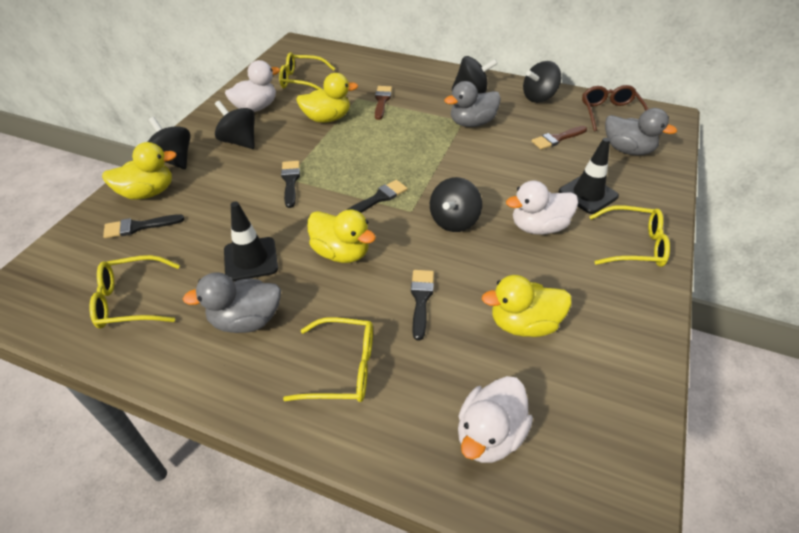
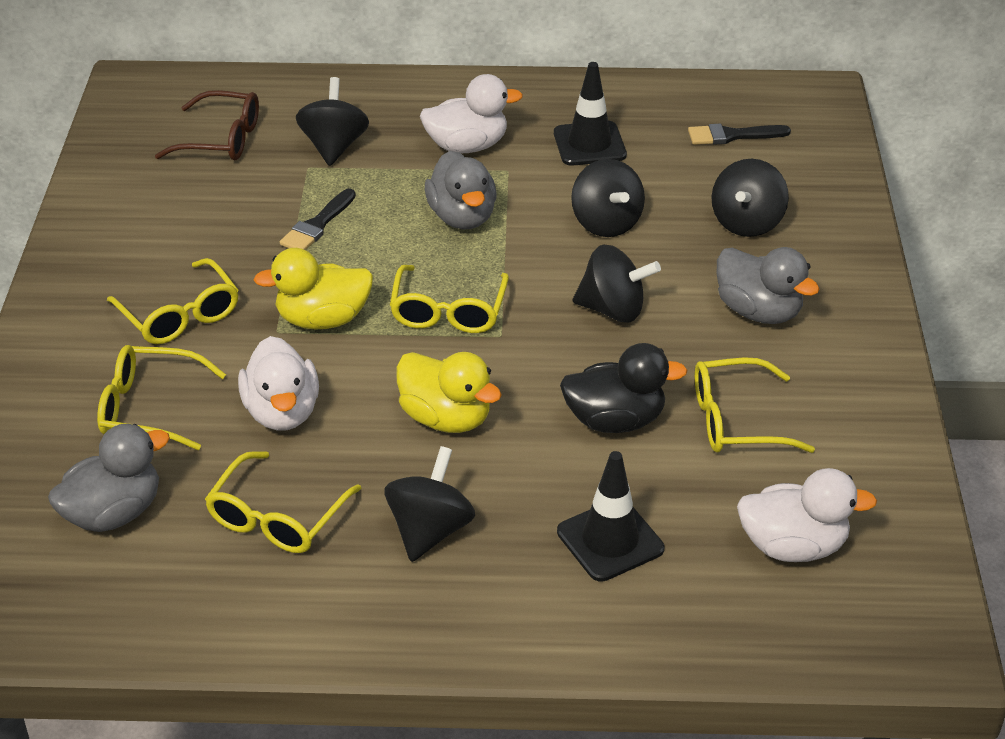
black brush: 4 -> 2
black duck: 0 -> 1
brown brush: 2 -> 0
yellow duck: 4 -> 2
yellow glasses: 4 -> 5

